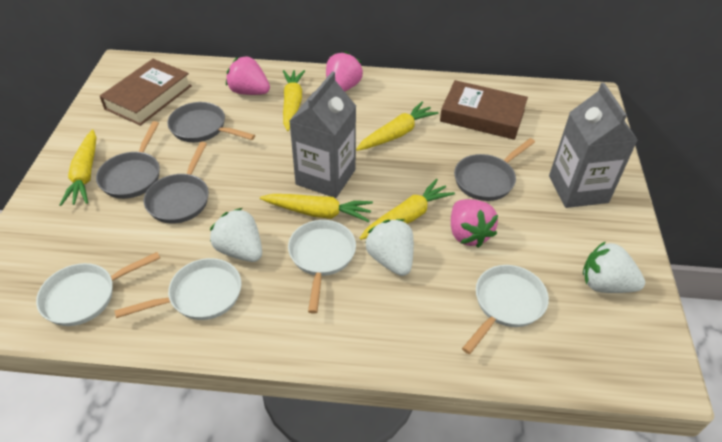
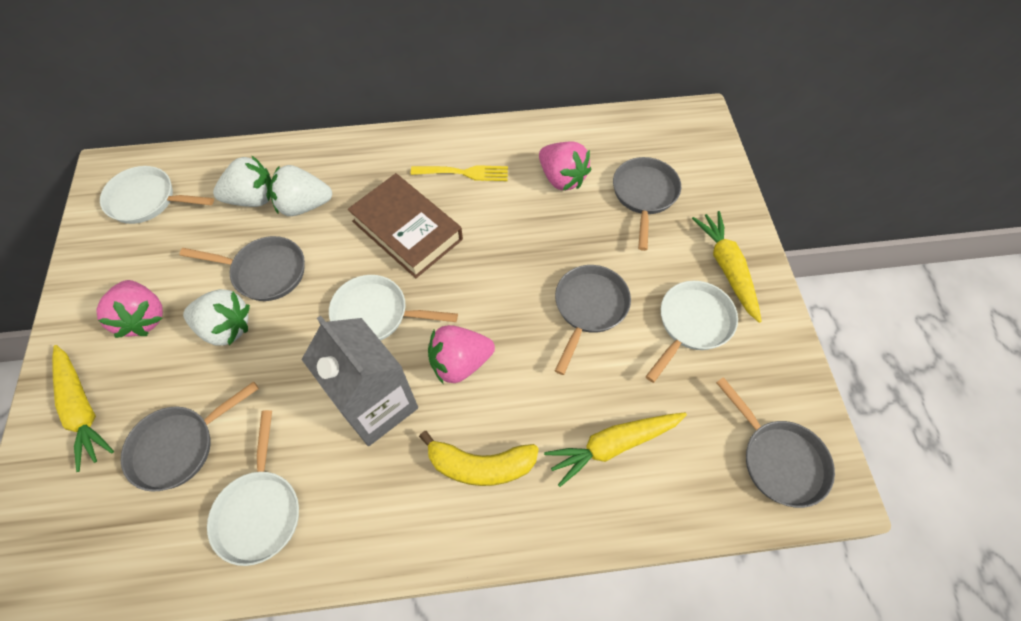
brown book: 2 -> 1
grey carton: 2 -> 1
grey pan: 4 -> 5
yellow banana: 0 -> 1
yellow carrot: 5 -> 3
yellow fork: 0 -> 1

